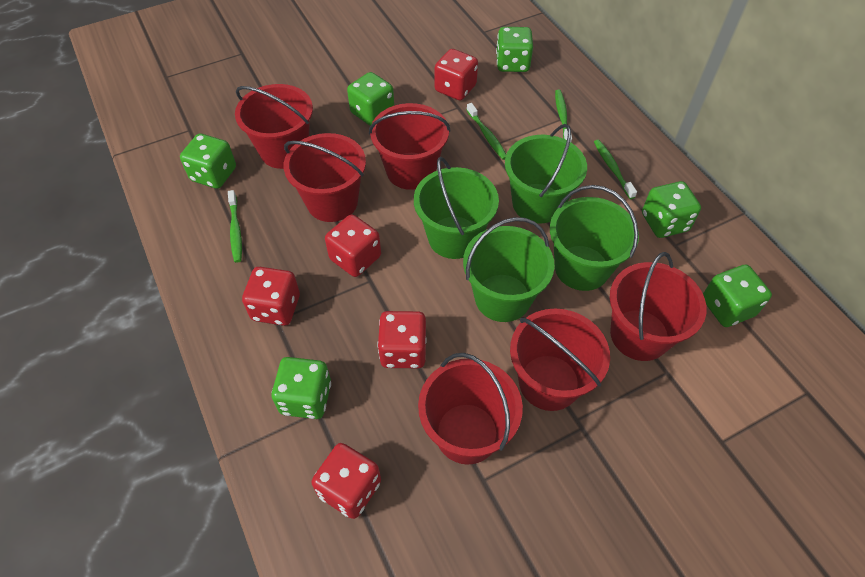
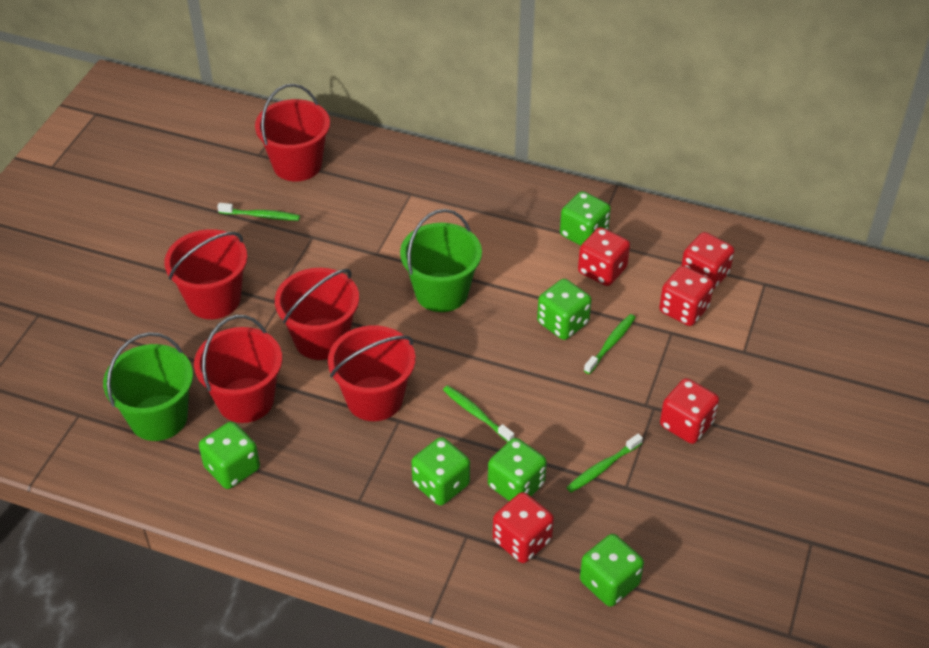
green bucket: 4 -> 2
red bucket: 6 -> 5

